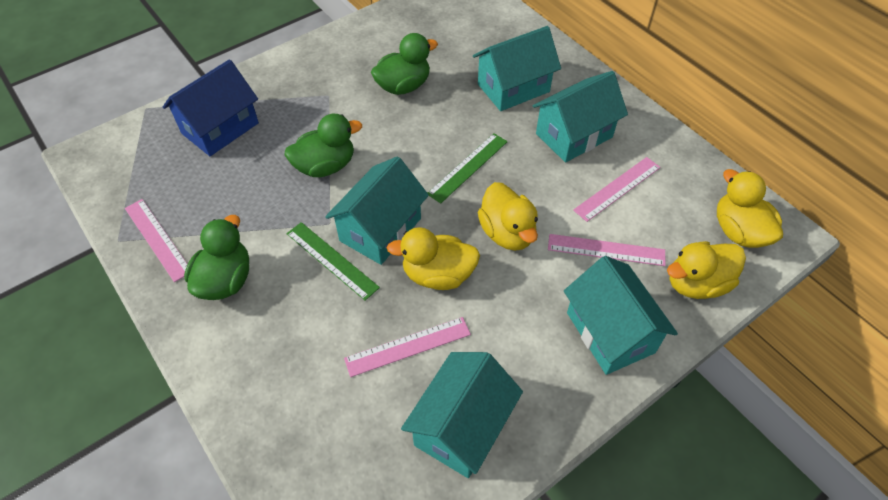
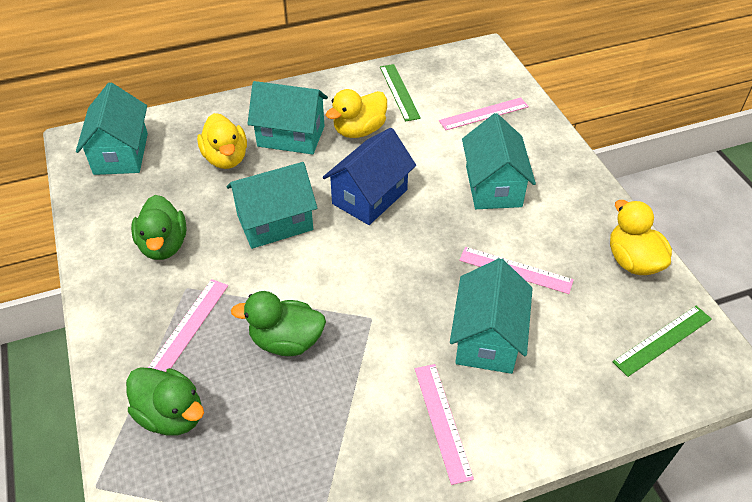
yellow duck: 4 -> 3

